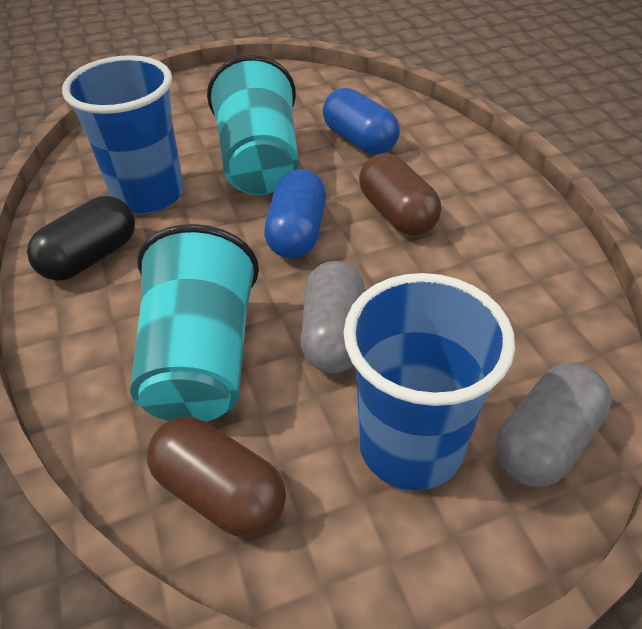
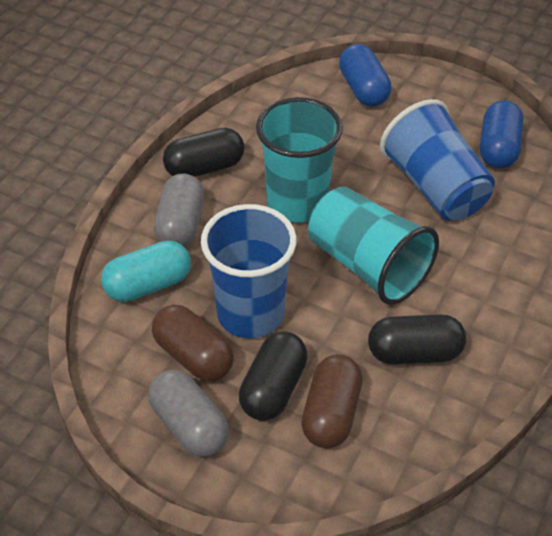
black capsule: 1 -> 3
turquoise capsule: 0 -> 1

